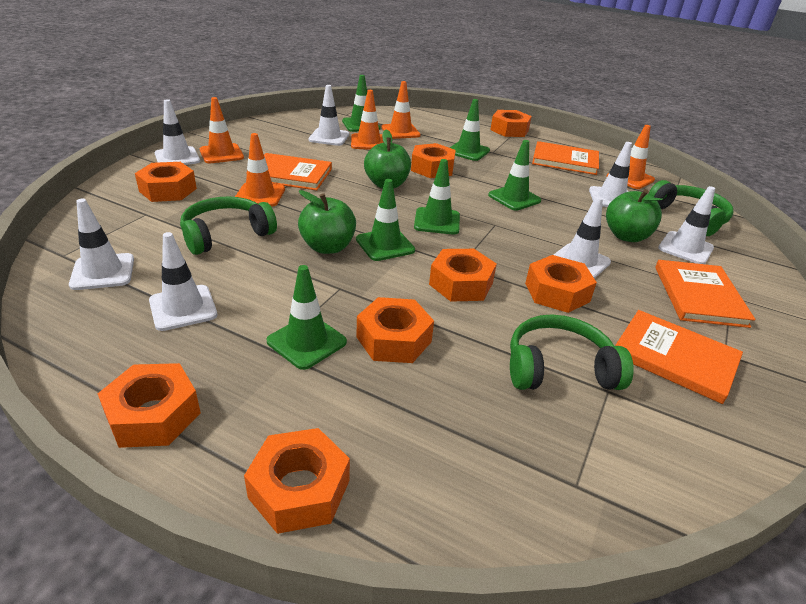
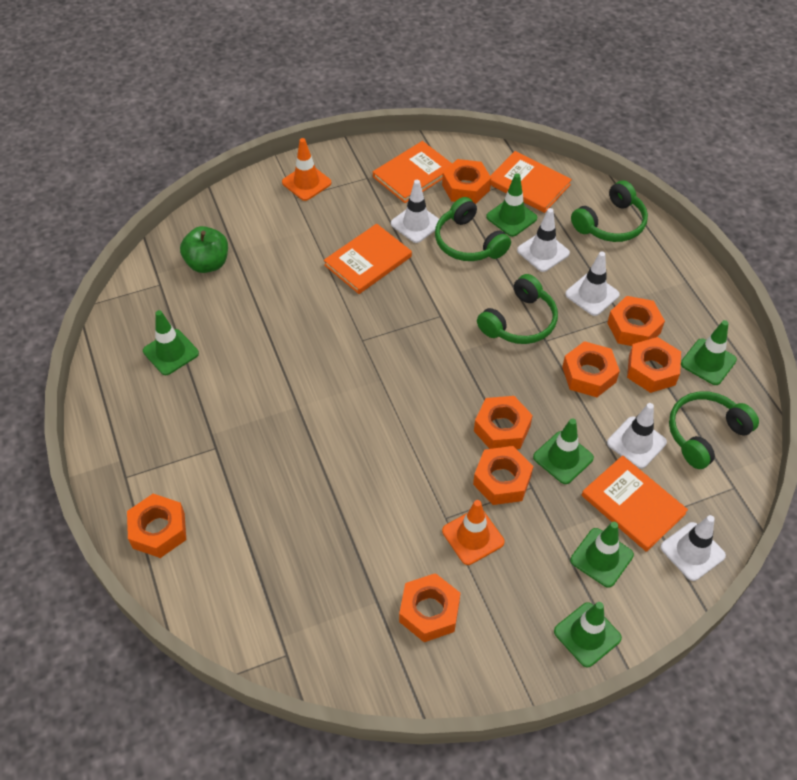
green apple: 3 -> 1
green headphones: 3 -> 4
orange traffic cone: 5 -> 2
white traffic cone: 7 -> 5

